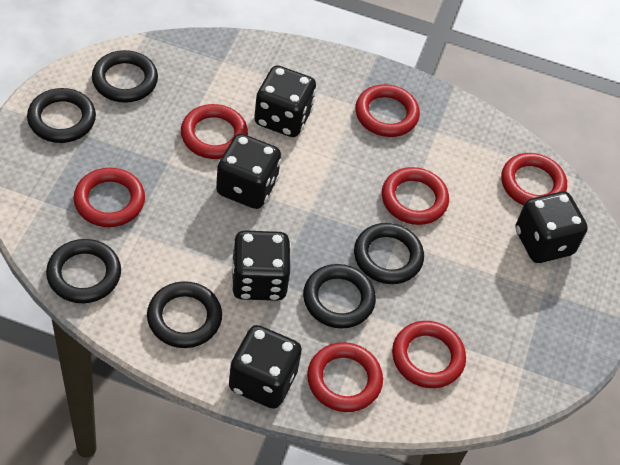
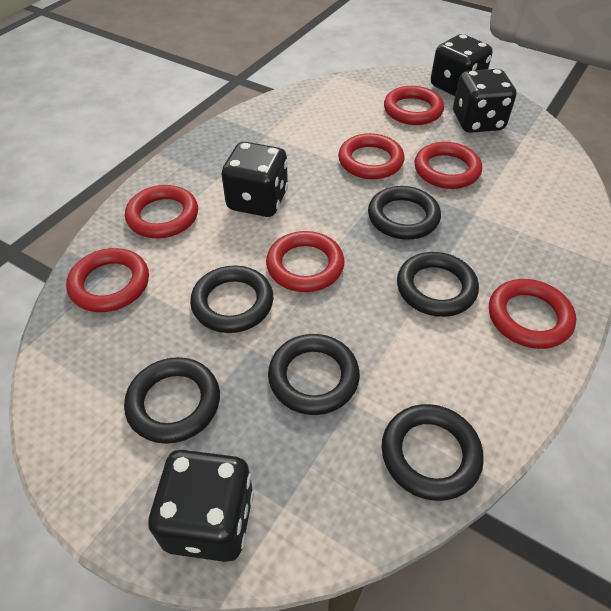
black dice: 5 -> 4

